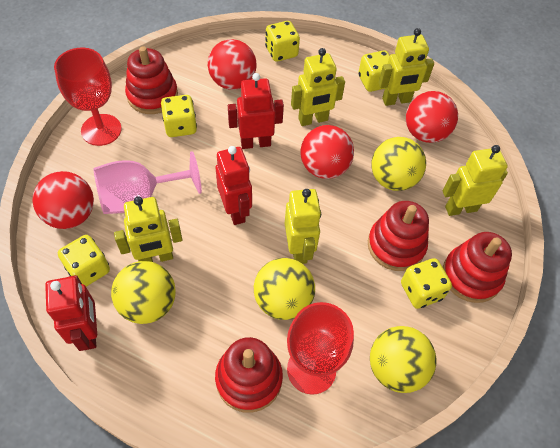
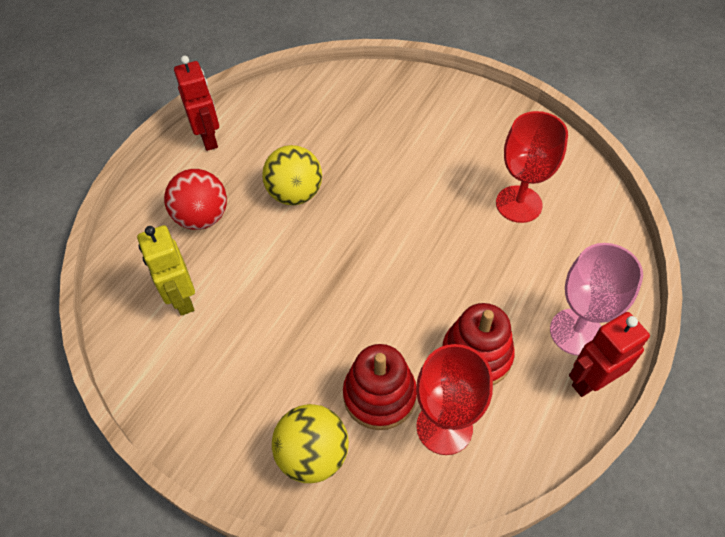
red ball: 4 -> 1
red robot: 3 -> 2
red stacking toy: 4 -> 2
yellow ball: 4 -> 2
yellow dice: 5 -> 0
yellow robot: 5 -> 1

